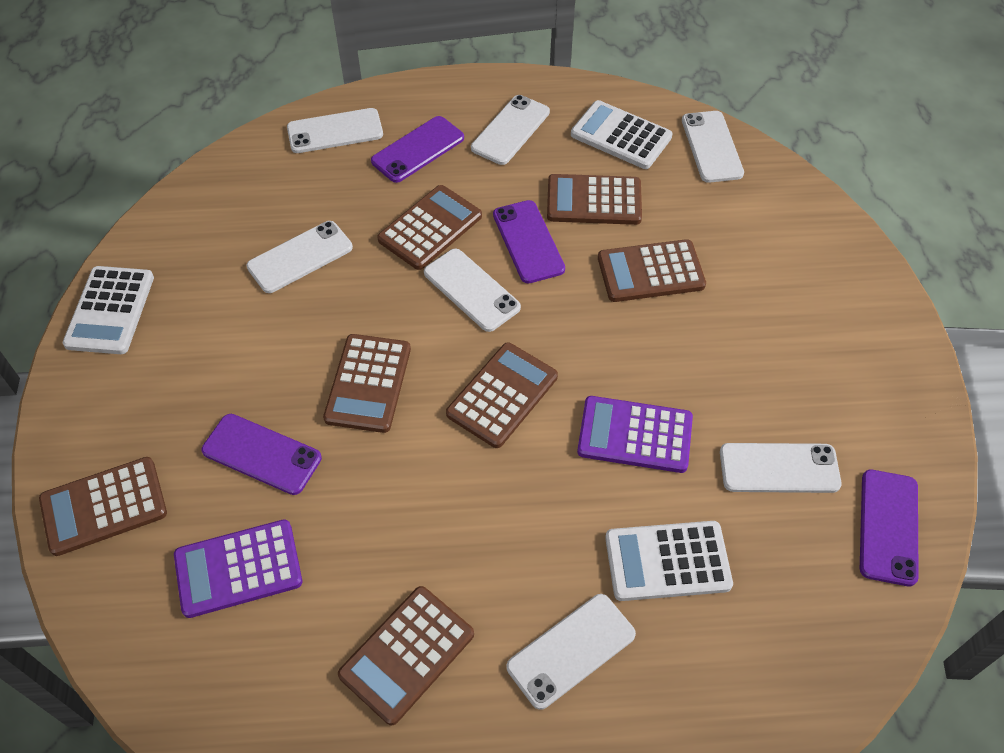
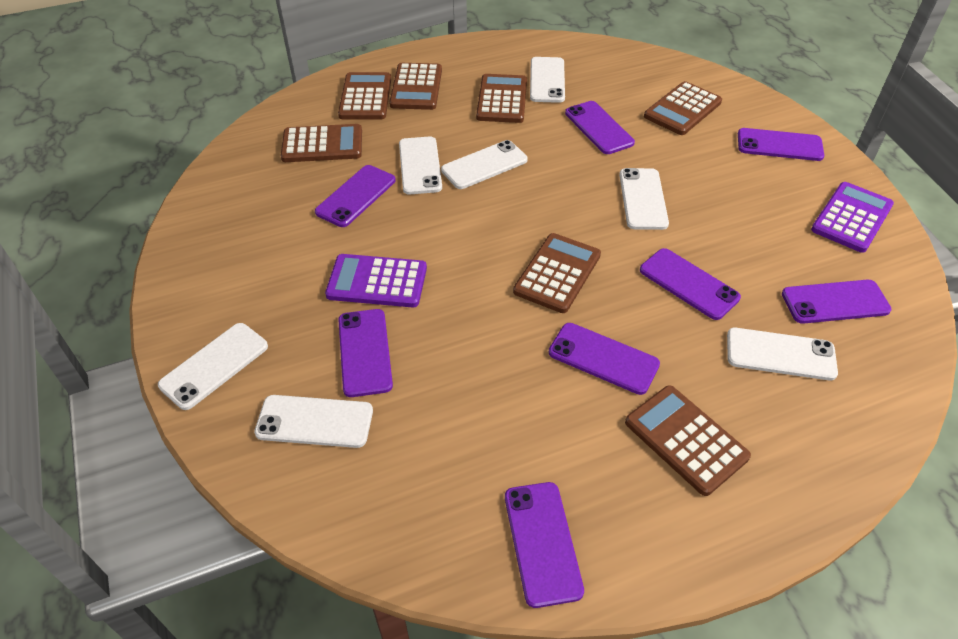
purple phone: 4 -> 8
white calculator: 3 -> 0

